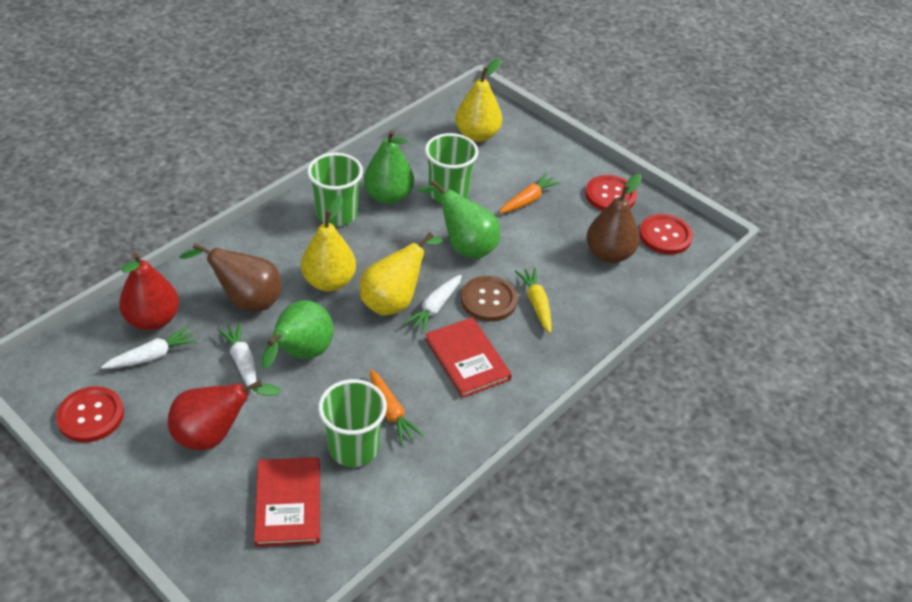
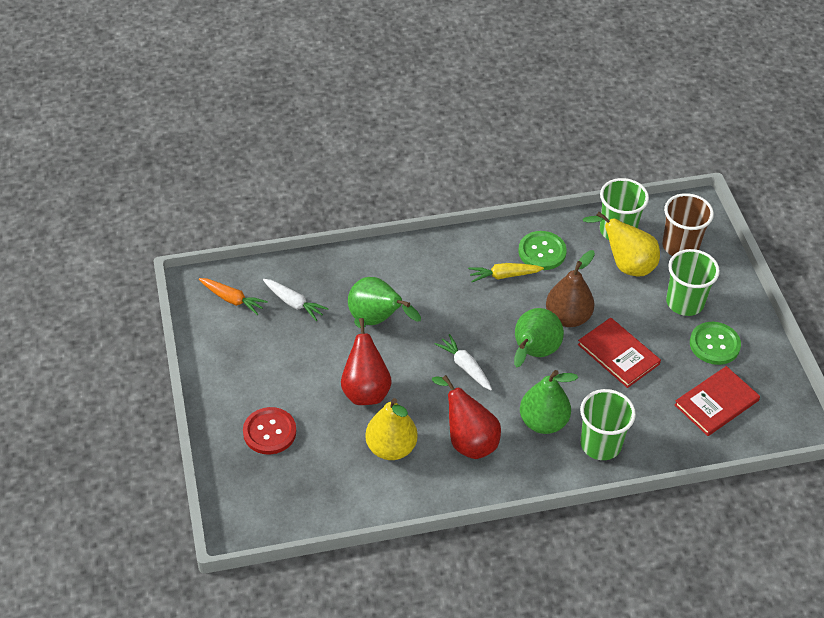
brown button: 1 -> 0
brown cup: 0 -> 1
brown pear: 2 -> 1
green button: 0 -> 2
orange carrot: 2 -> 1
red button: 3 -> 1
white carrot: 3 -> 2
yellow pear: 3 -> 2

